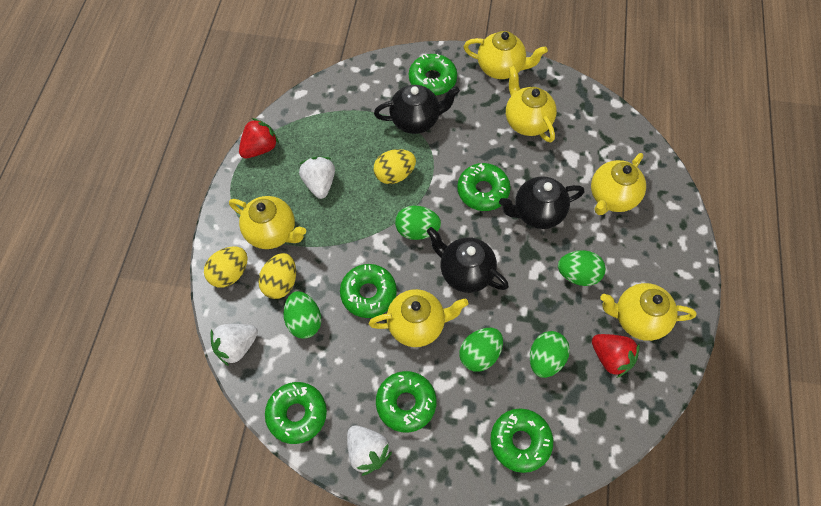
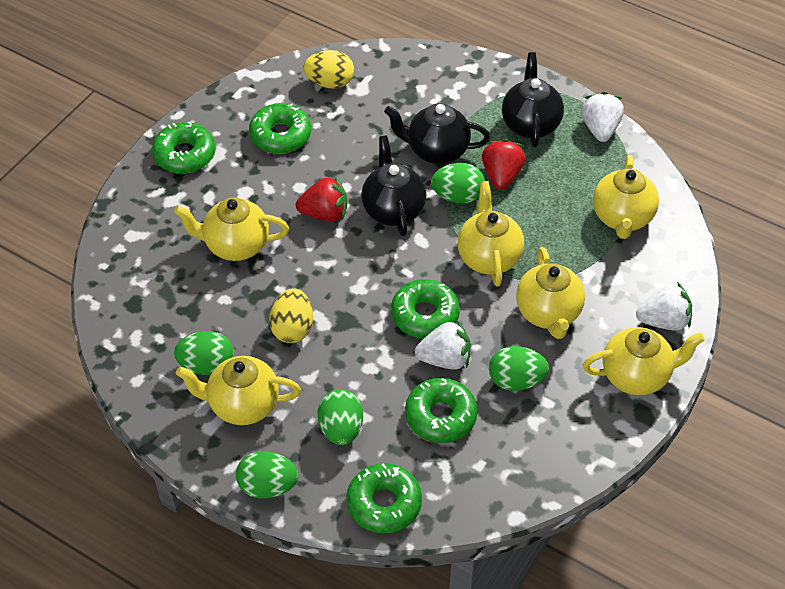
green donut: 6 -> 5
yellow egg: 3 -> 2

